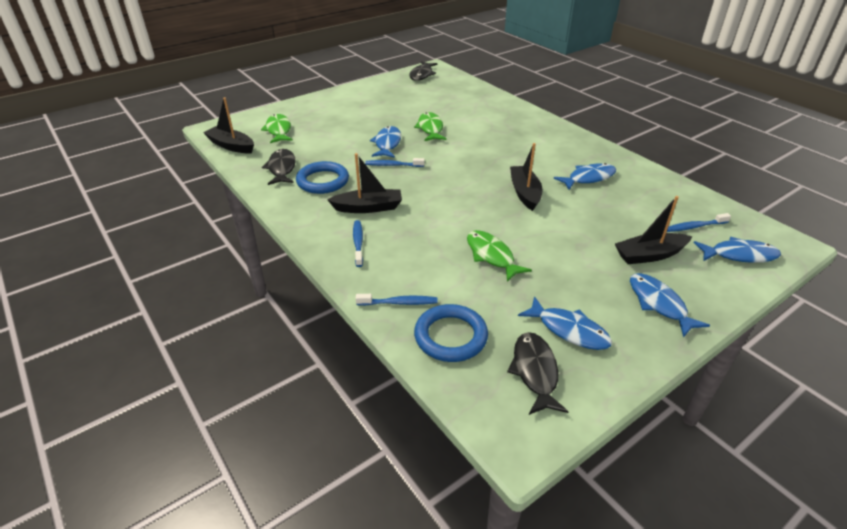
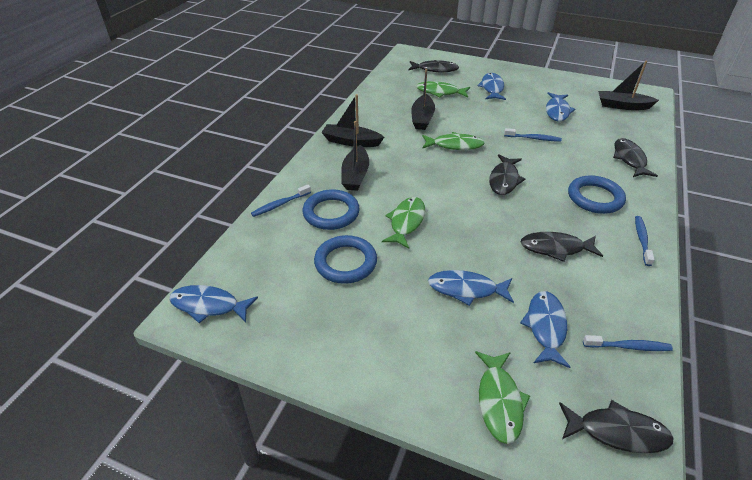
black fish: 3 -> 5
blue ring: 2 -> 3
green fish: 3 -> 4

